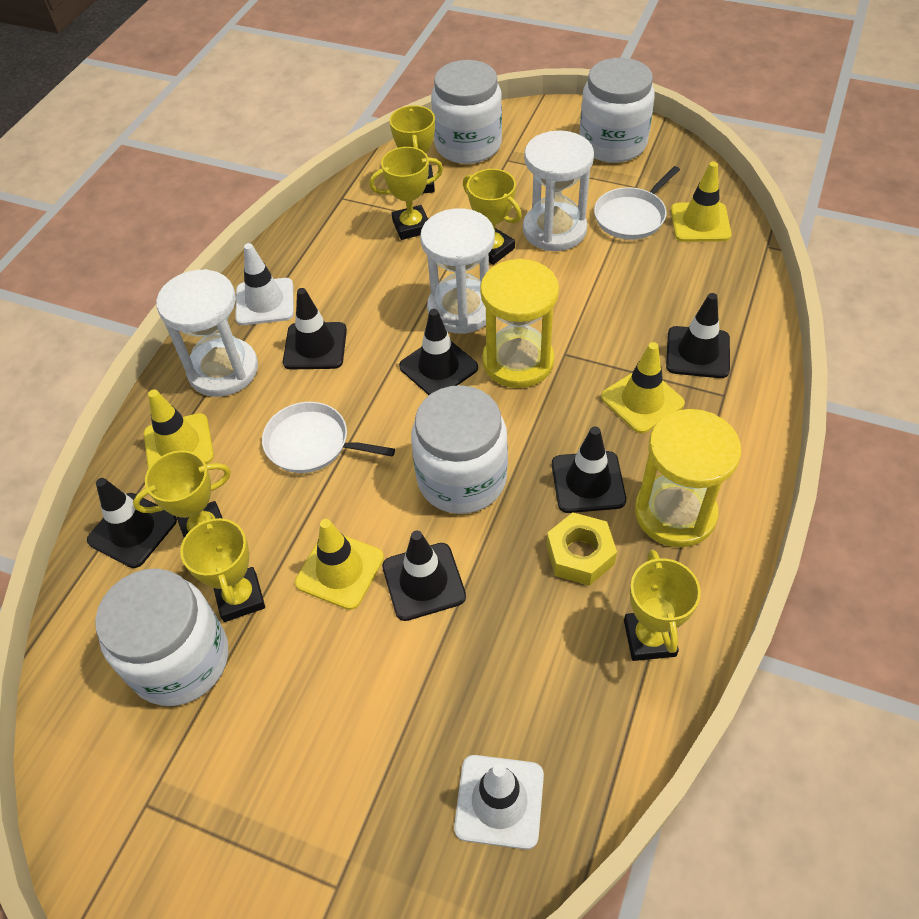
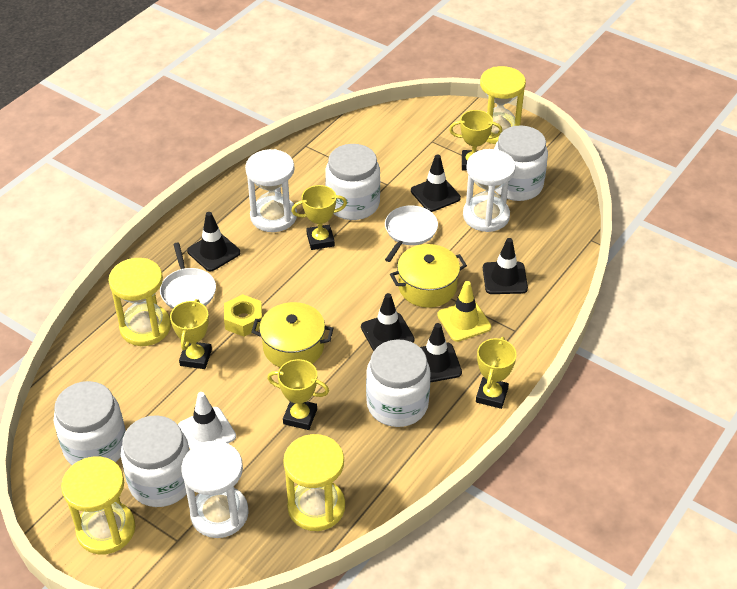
black traffic cone: 6 -> 5
white jar: 4 -> 5
white traffic cone: 2 -> 1
yellow hourglass: 2 -> 4
yellow pot: 0 -> 2
yellow traffic cone: 4 -> 1
yellow trophy: 6 -> 5

